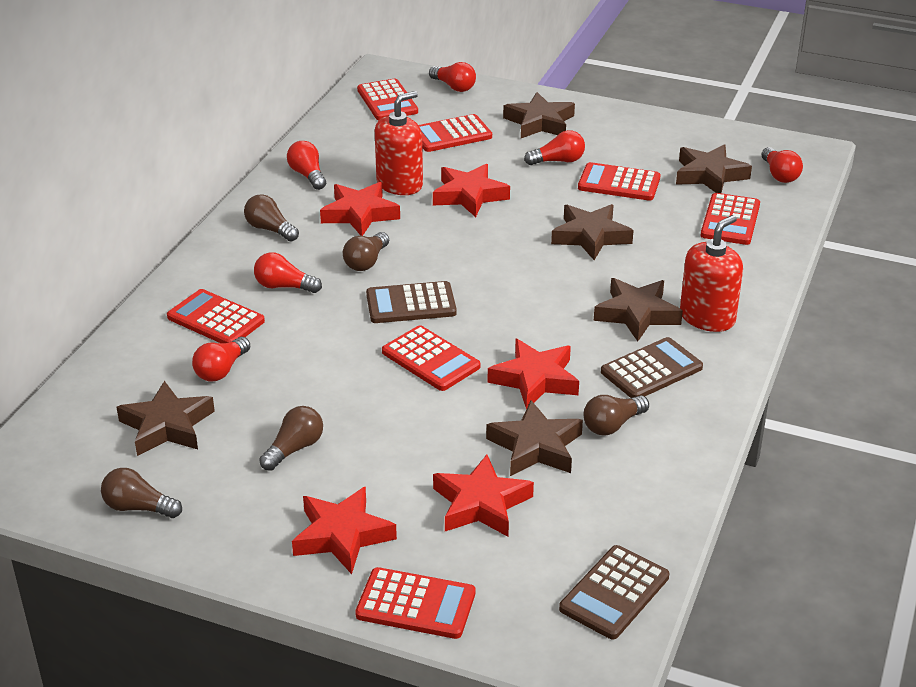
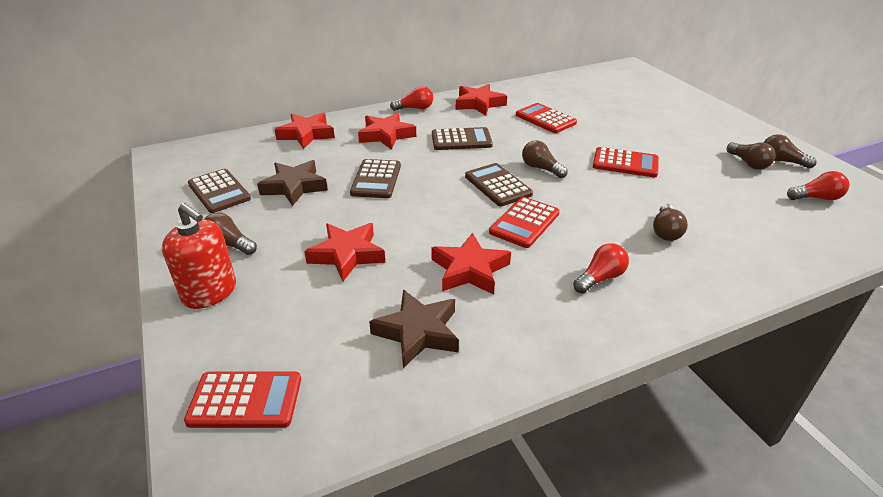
brown calculator: 3 -> 4
brown star: 6 -> 2
red calculator: 7 -> 4
red light bulb: 6 -> 3
red soap dispenser: 2 -> 1

